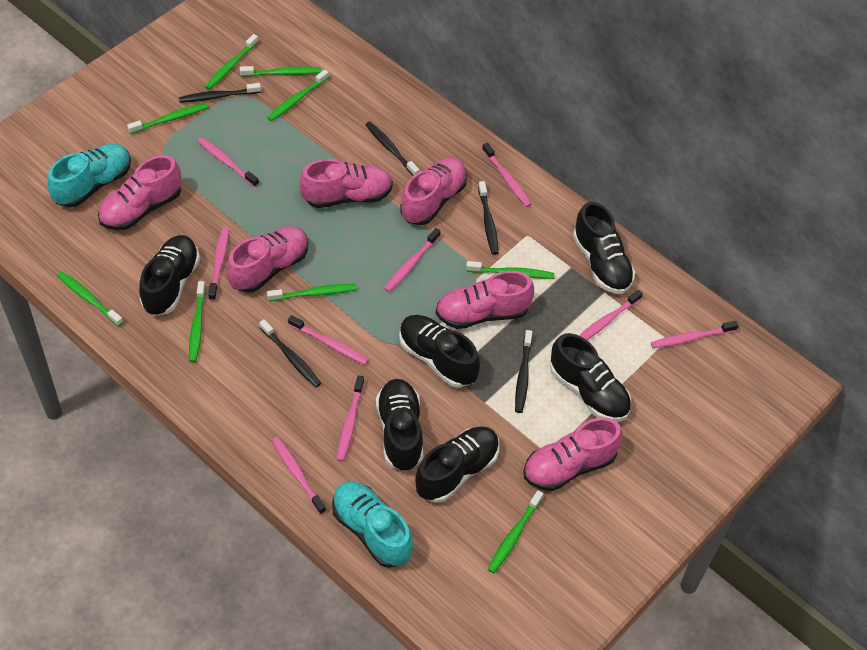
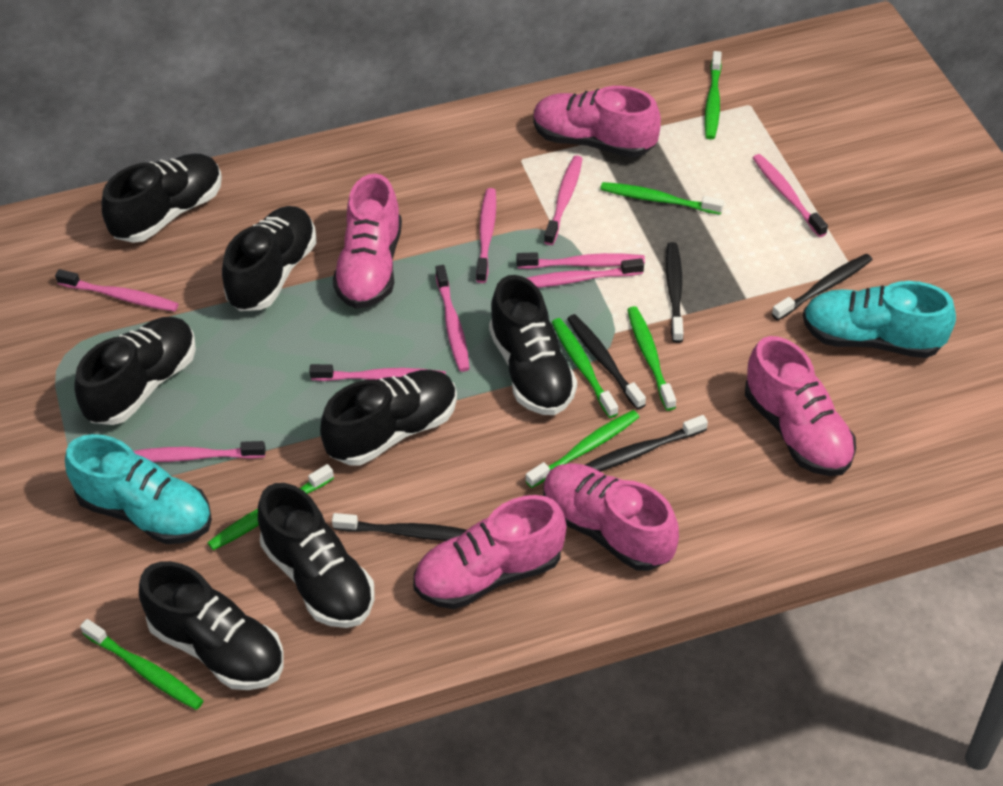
black shoe: 6 -> 7
green toothbrush: 9 -> 7
pink shoe: 6 -> 5

